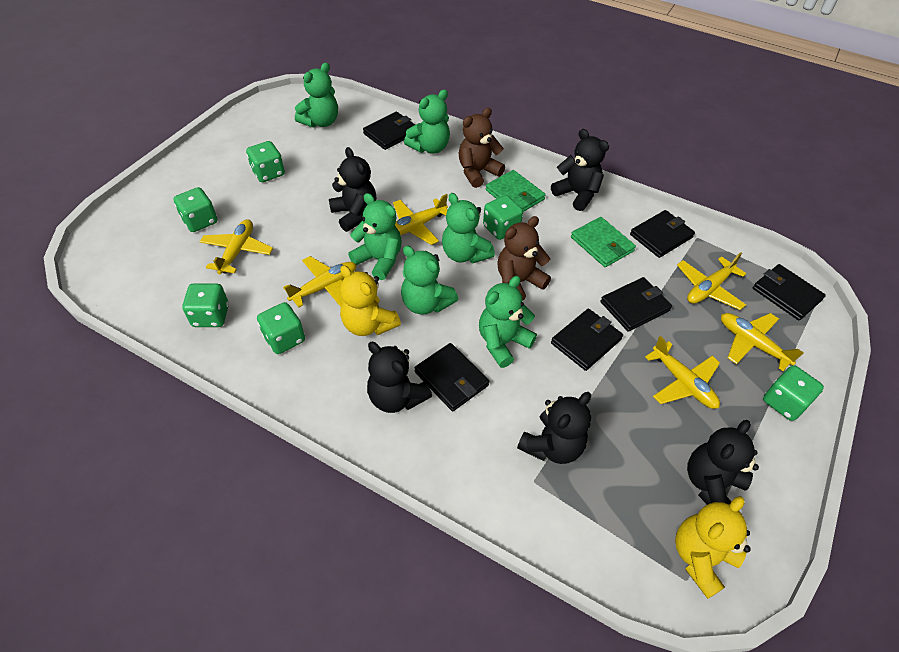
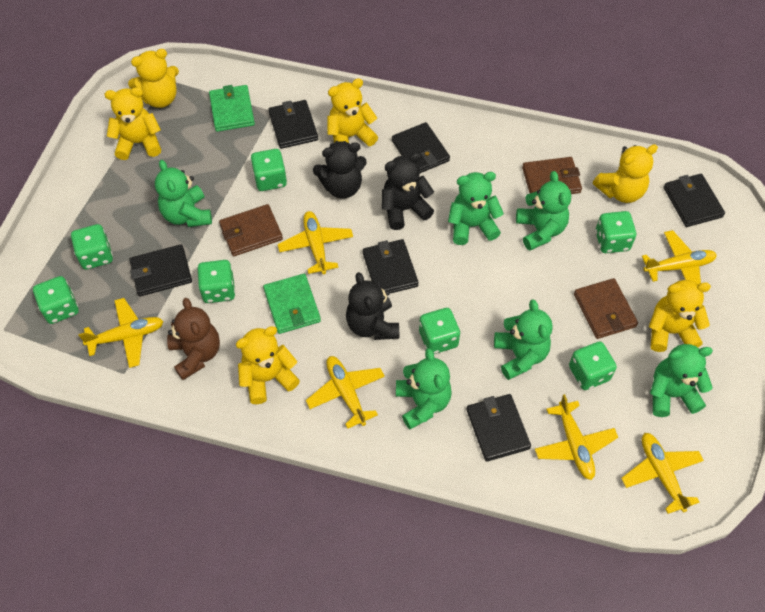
black teddy bear: 5 -> 3
brown teddy bear: 2 -> 1
brown wallet: 0 -> 3
green dice: 6 -> 7
yellow teddy bear: 2 -> 6

